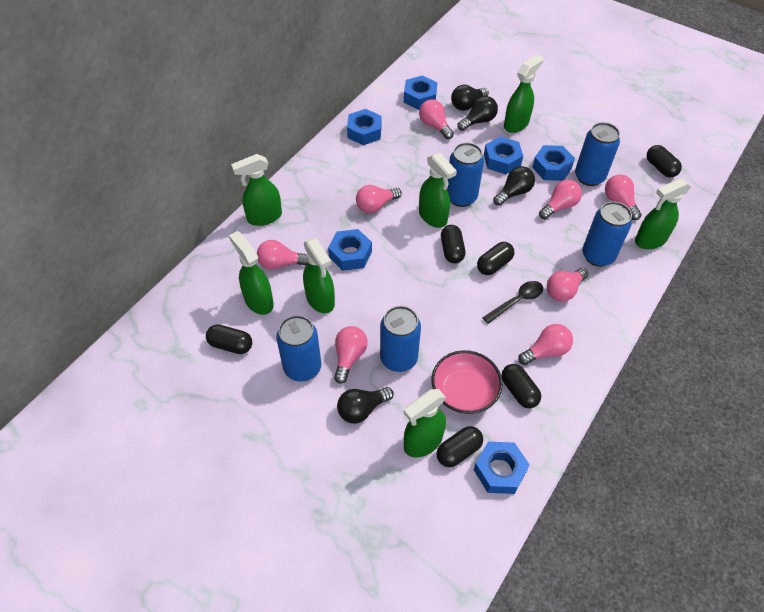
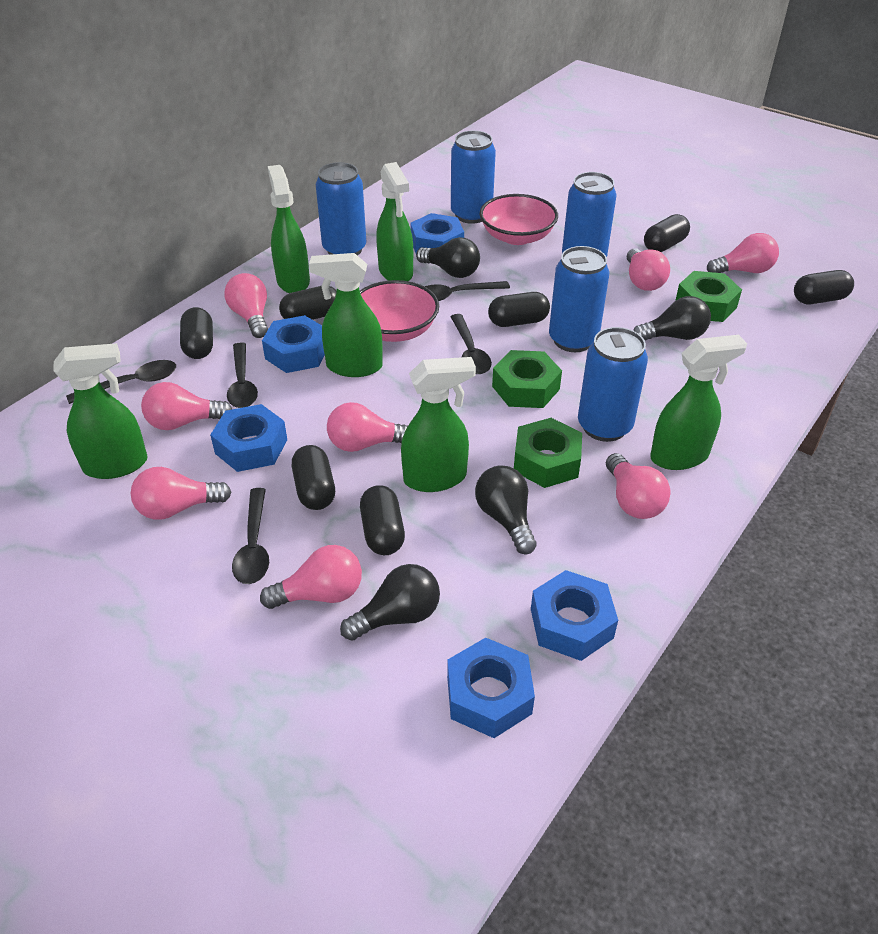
black capsule: 6 -> 7
black spoon: 1 -> 5
blue nut: 6 -> 5
green nut: 0 -> 3
green spray bottle: 7 -> 6
pink bowl: 1 -> 2

